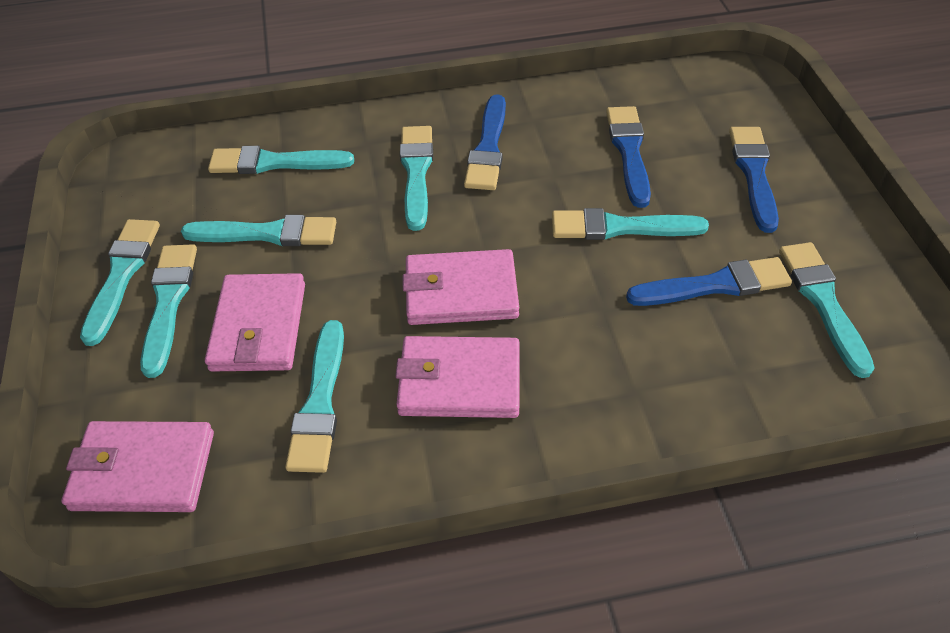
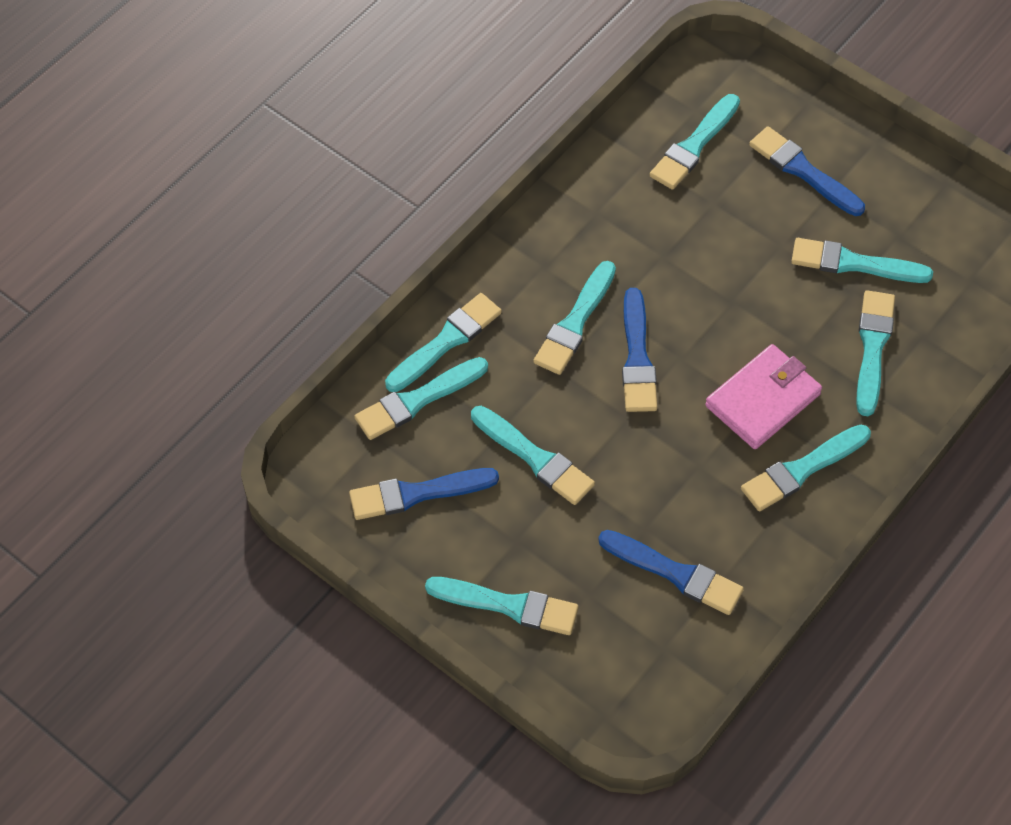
pink wallet: 4 -> 1
turquoise brush: 8 -> 9

